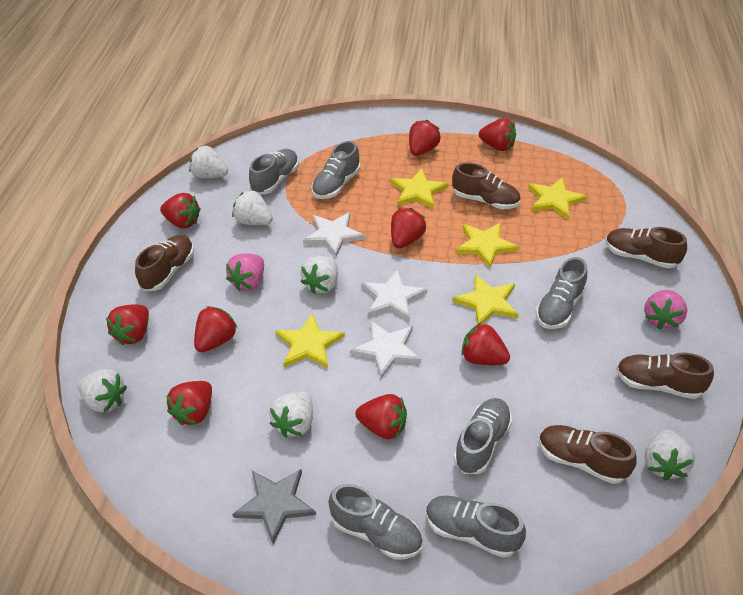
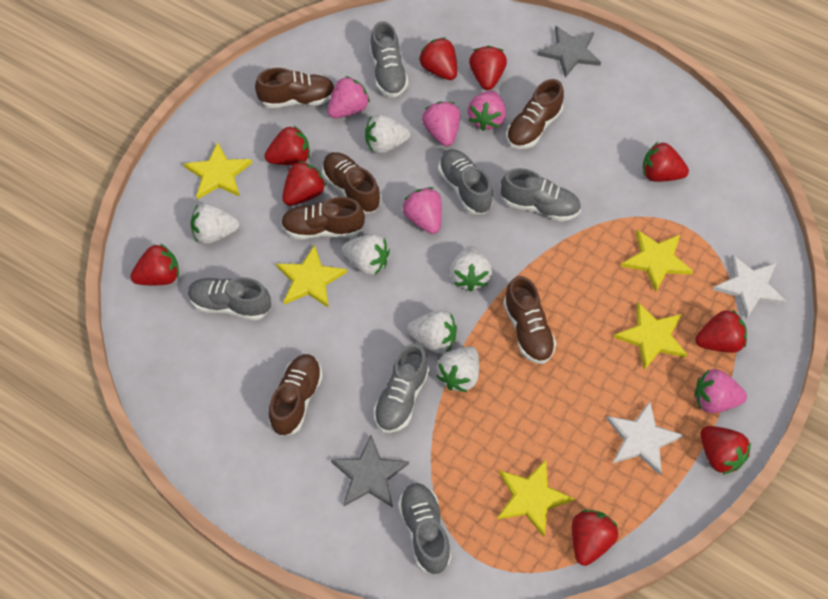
brown shoe: 5 -> 6
grey star: 1 -> 2
pink strawberry: 2 -> 5
white star: 3 -> 2

